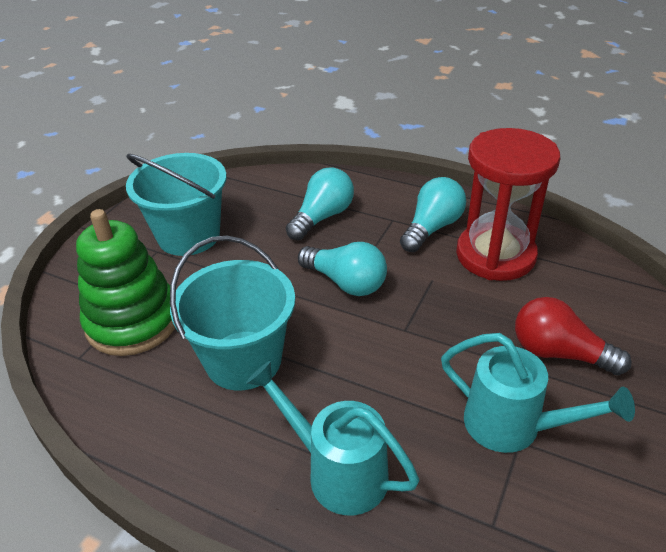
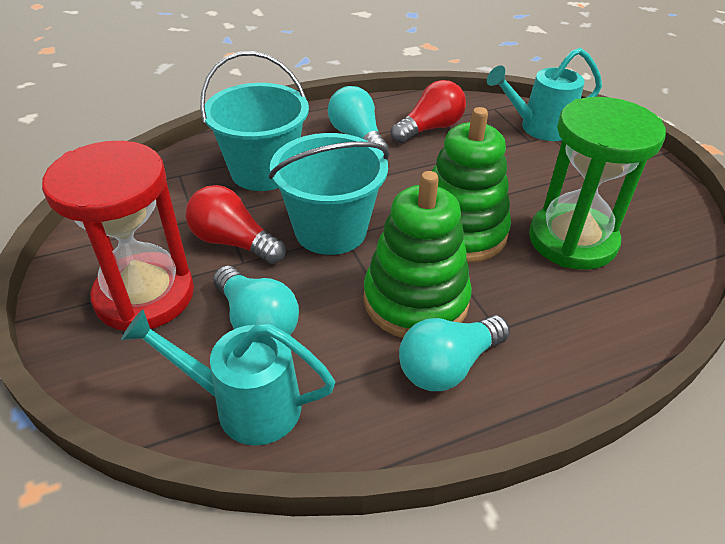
green hourglass: 0 -> 1
green stacking toy: 1 -> 2
red light bulb: 1 -> 2

